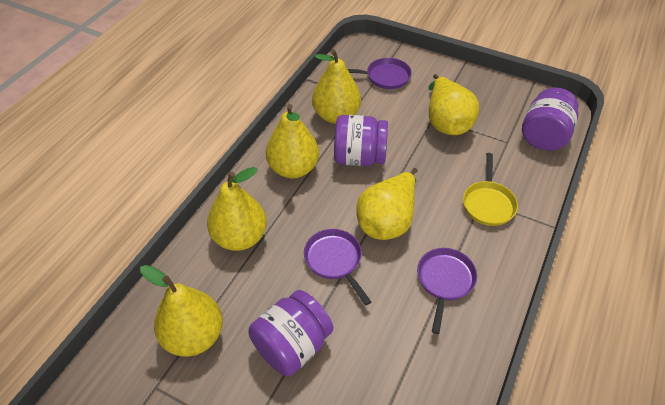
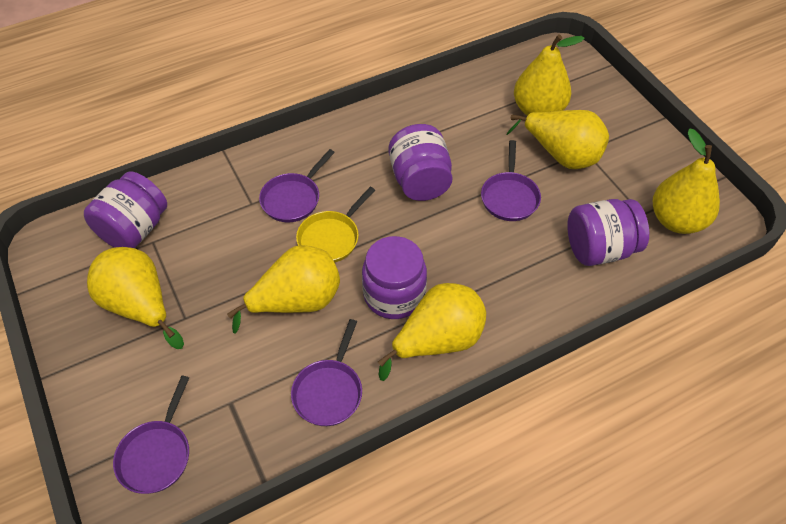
purple jar: 3 -> 4
purple pan: 3 -> 4

